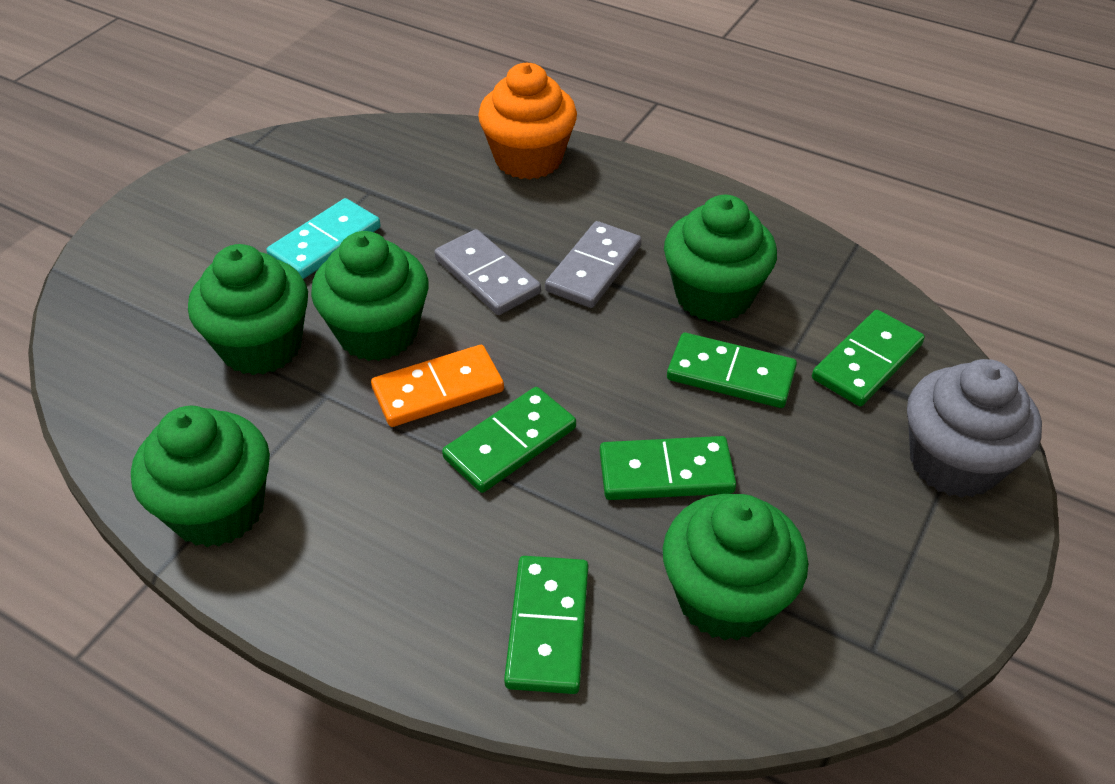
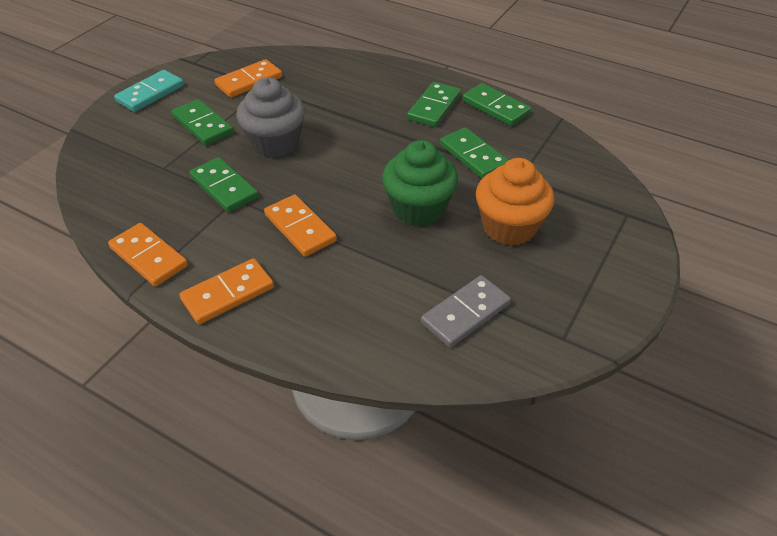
green cupcake: 5 -> 1
grey domino: 2 -> 1
orange domino: 1 -> 4

